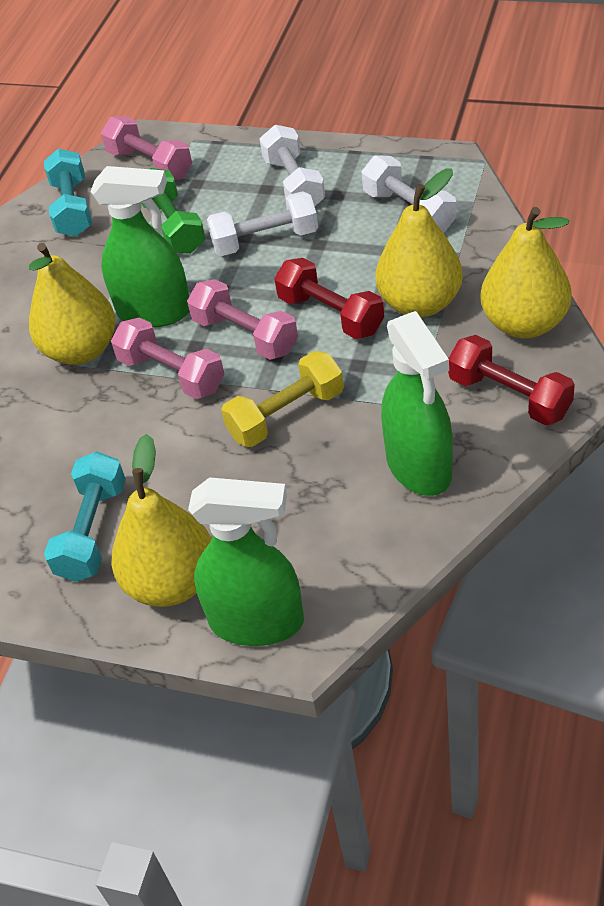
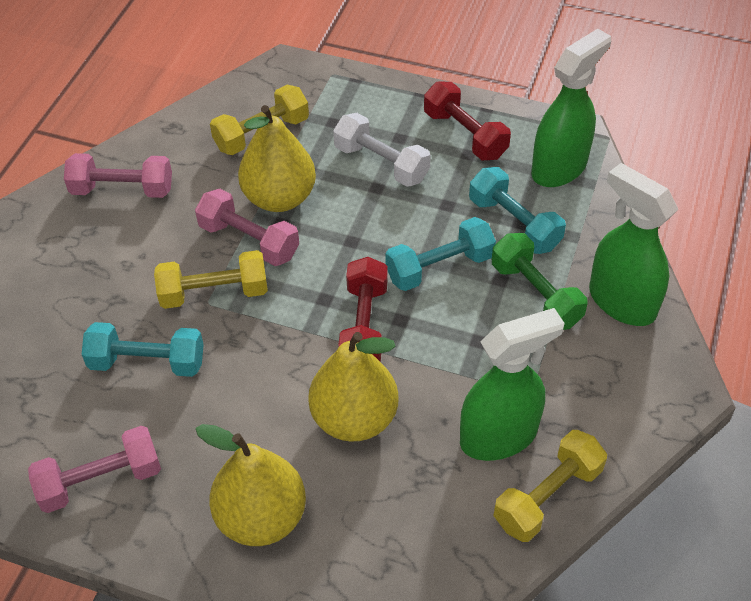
turquoise dumbbell: 2 -> 3
white dumbbell: 3 -> 1
yellow dumbbell: 1 -> 3
yellow pear: 4 -> 3

